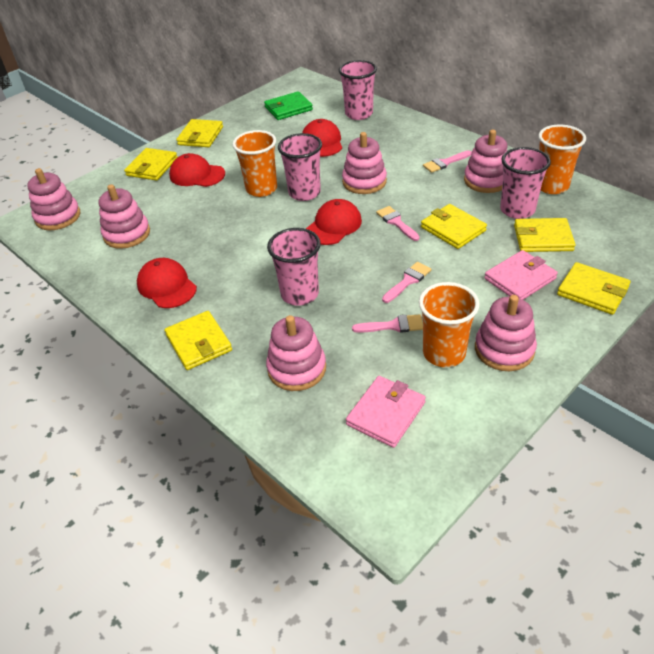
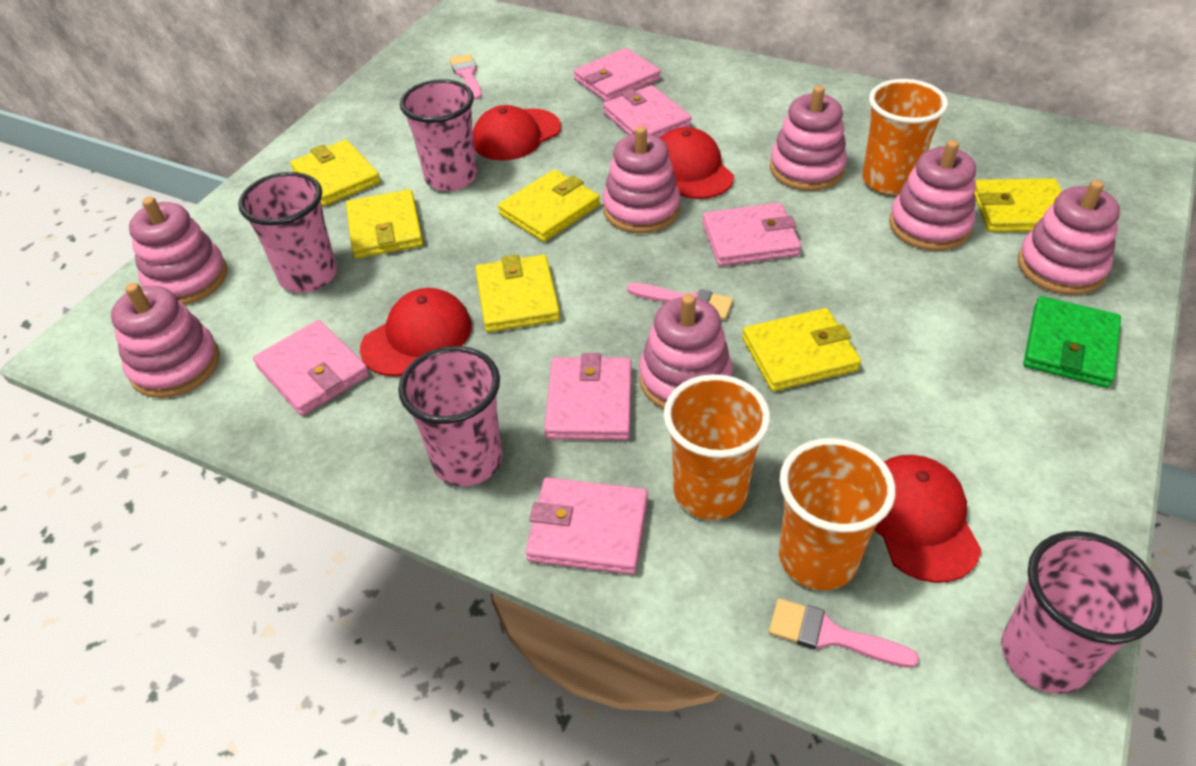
pink brush: 4 -> 3
pink stacking toy: 6 -> 7
pink wallet: 2 -> 6

